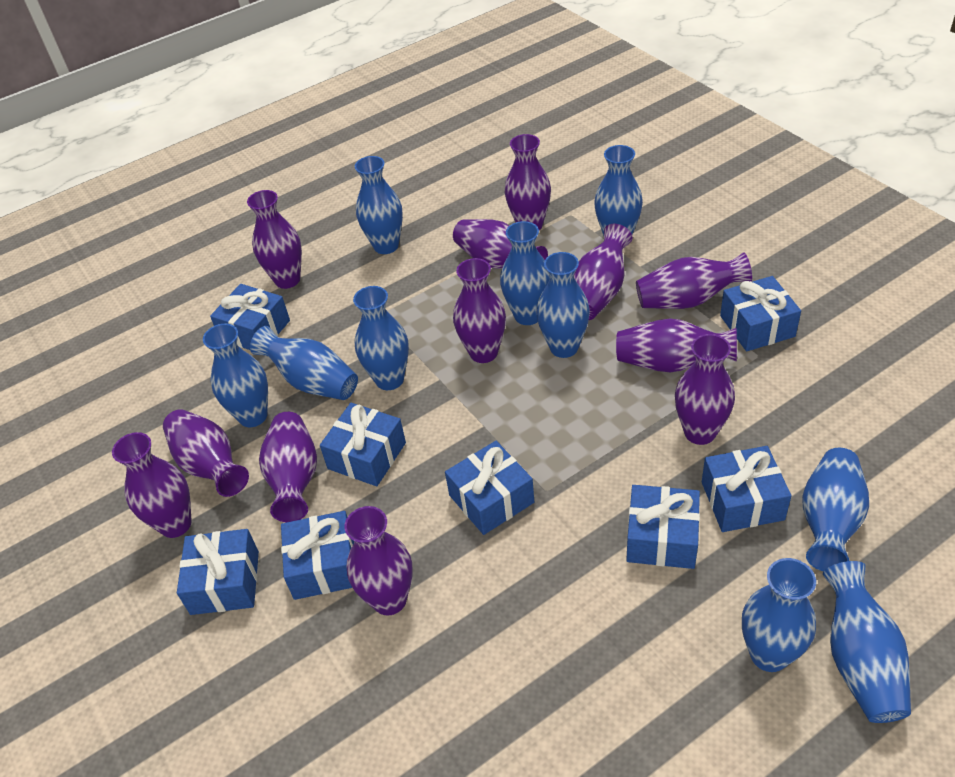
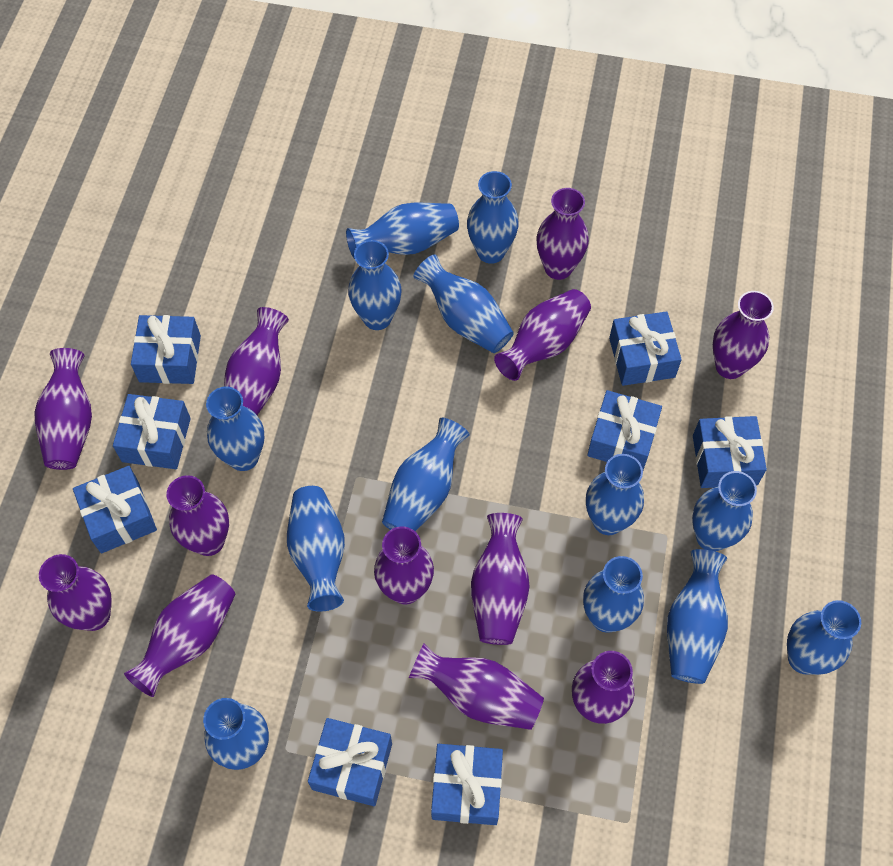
blue vase: 10 -> 13

